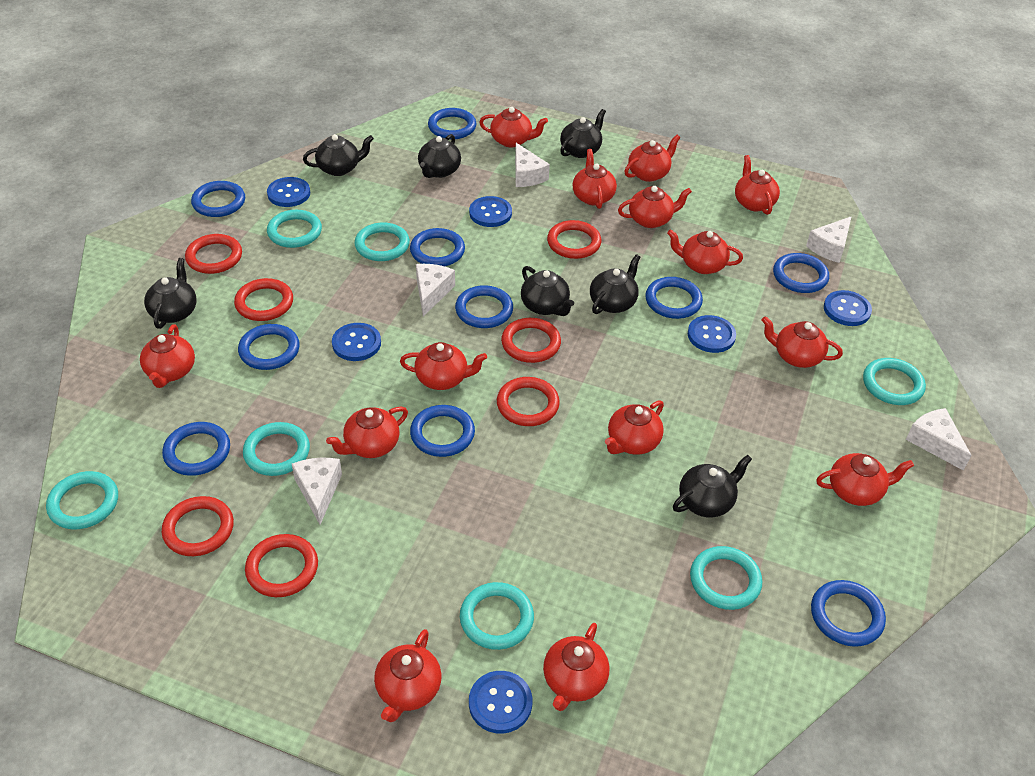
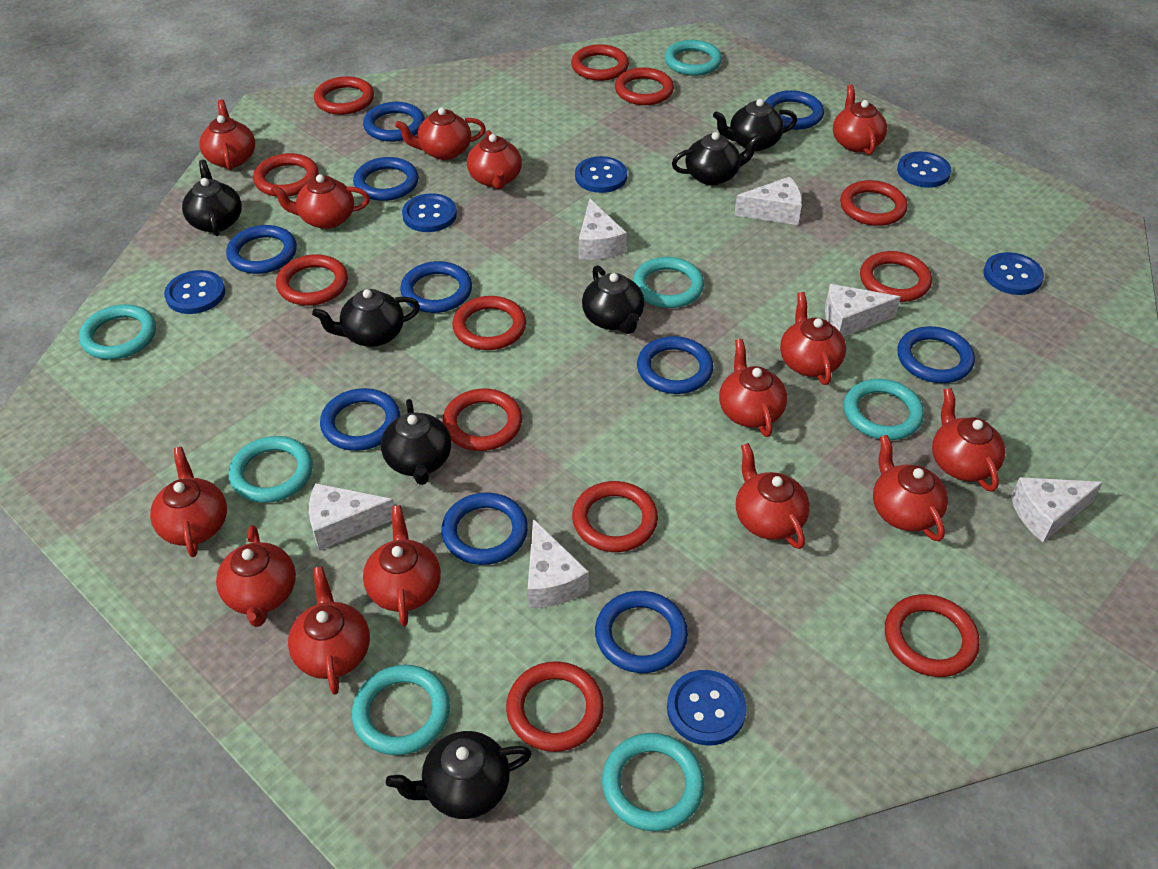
red ring: 7 -> 12
white cheese: 5 -> 6

